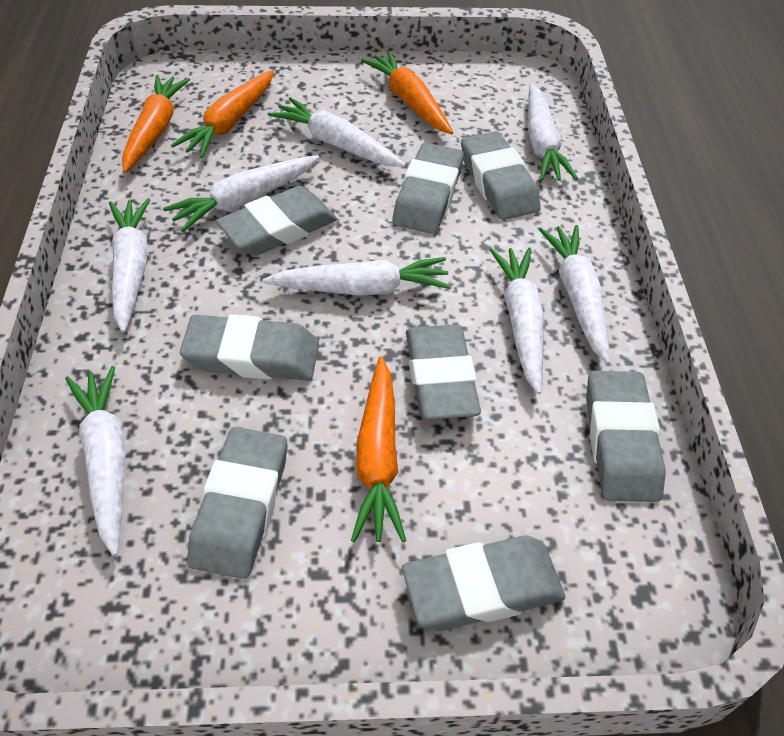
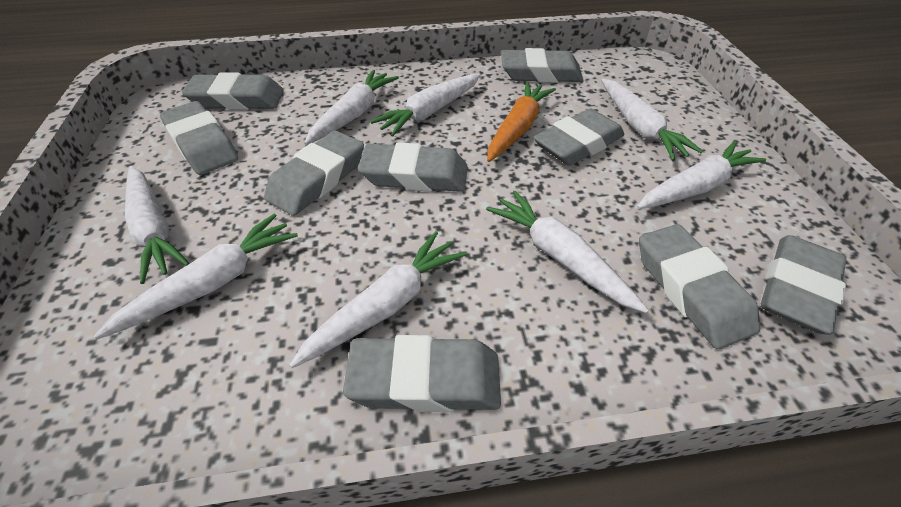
grey eraser: 8 -> 9
orange carrot: 4 -> 1

